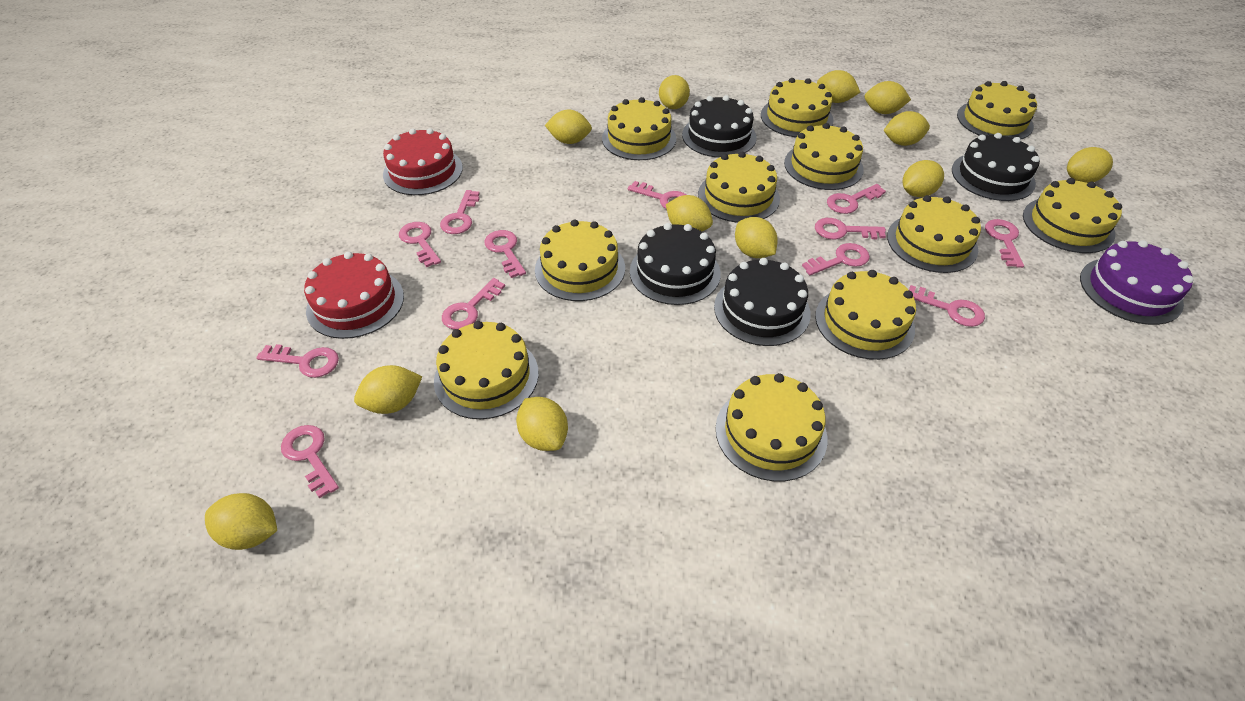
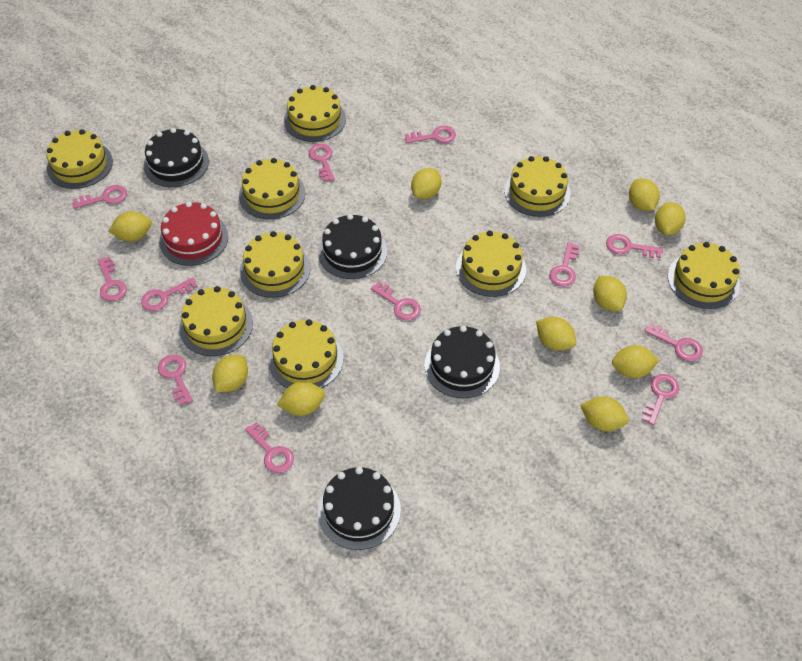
purple cake: 1 -> 0
red cake: 2 -> 1
yellow cake: 11 -> 9
yellow lemon: 12 -> 10

